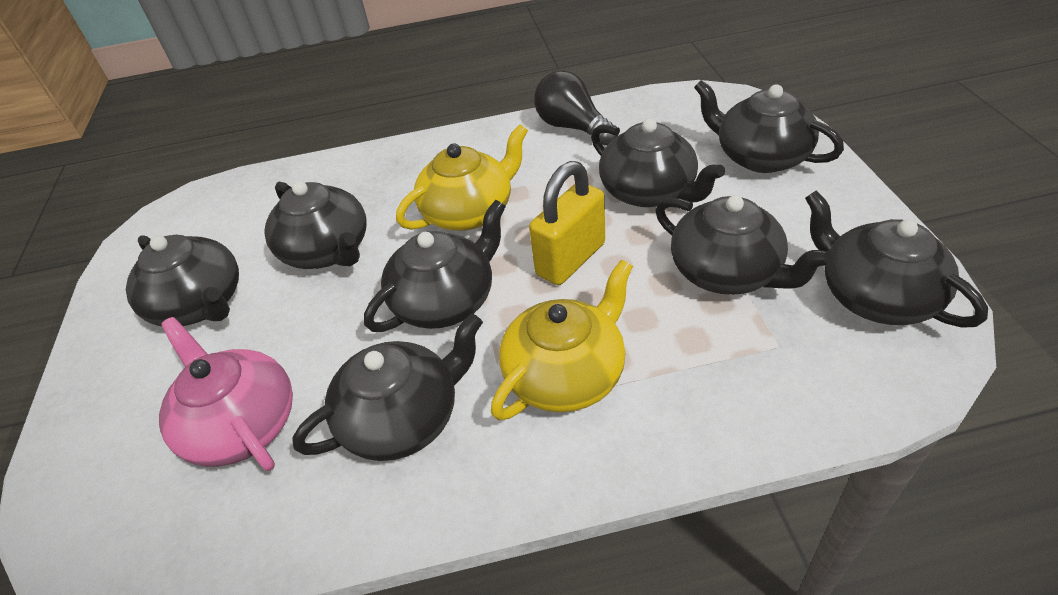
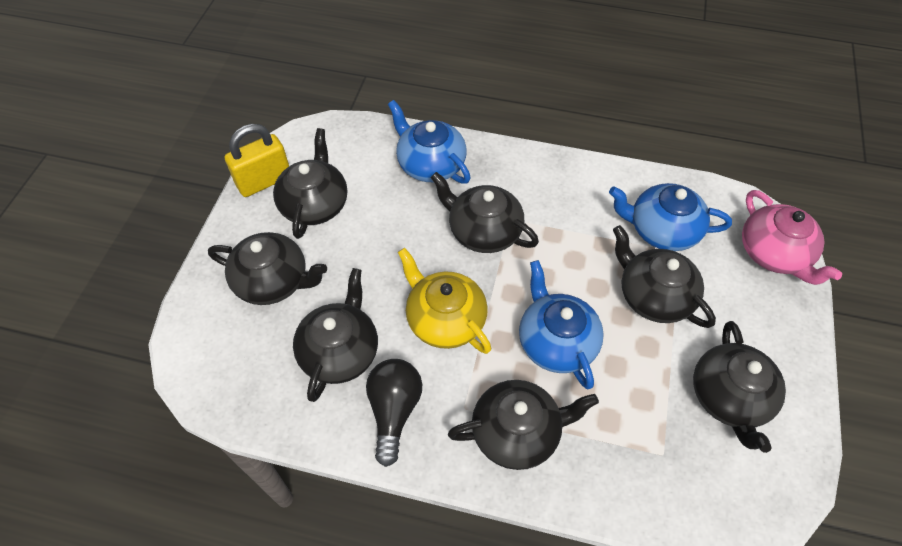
black teapot: 8 -> 7
blue teapot: 0 -> 3
yellow teapot: 2 -> 1

